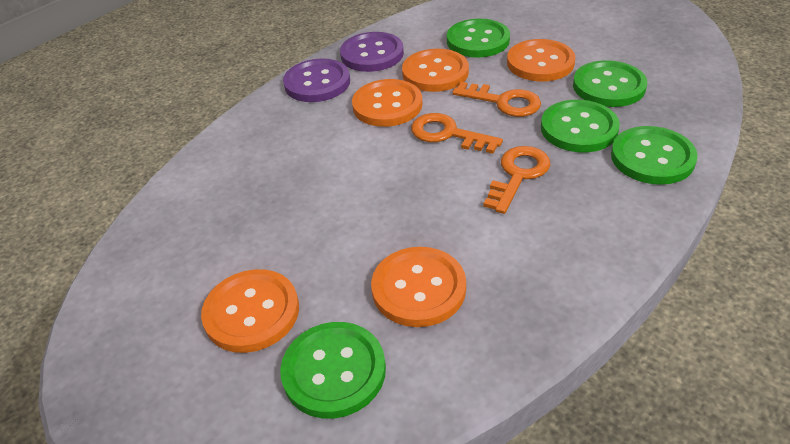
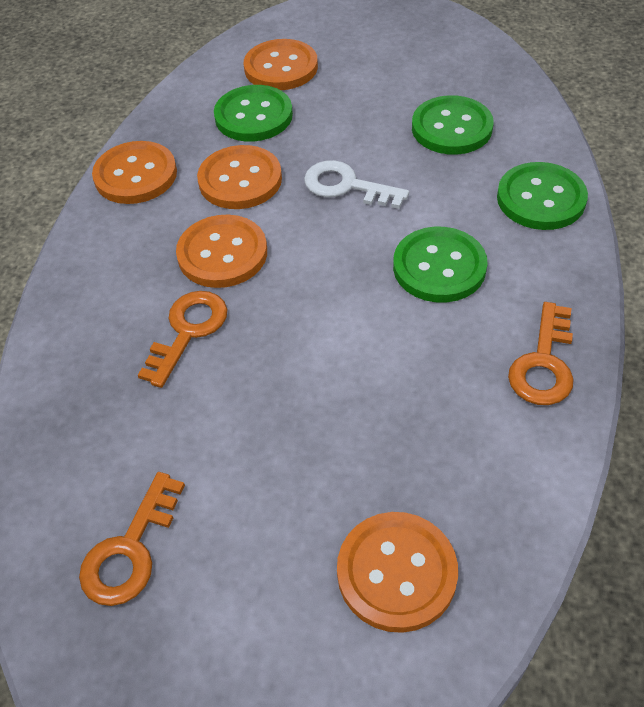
green button: 5 -> 4
purple button: 2 -> 0
white key: 0 -> 1

